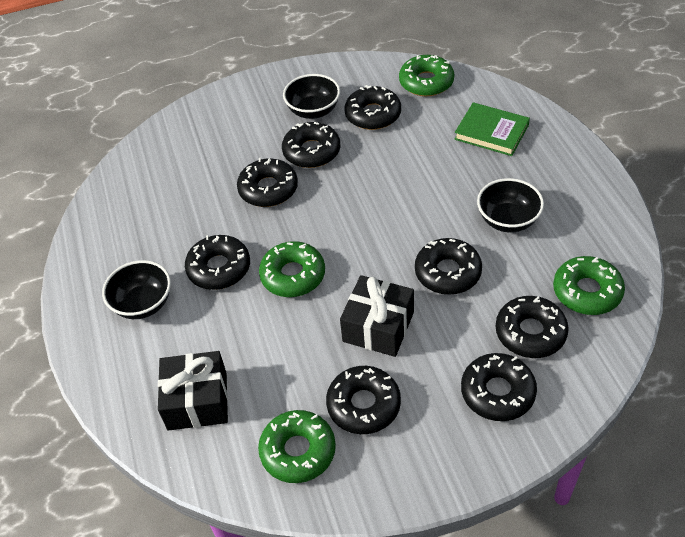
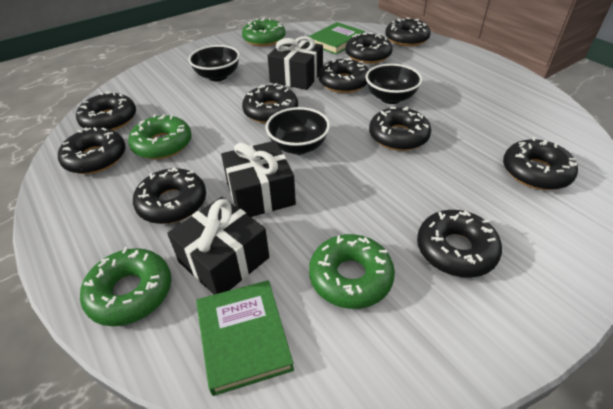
black donut: 8 -> 10
black gift: 2 -> 3
green book: 1 -> 2

